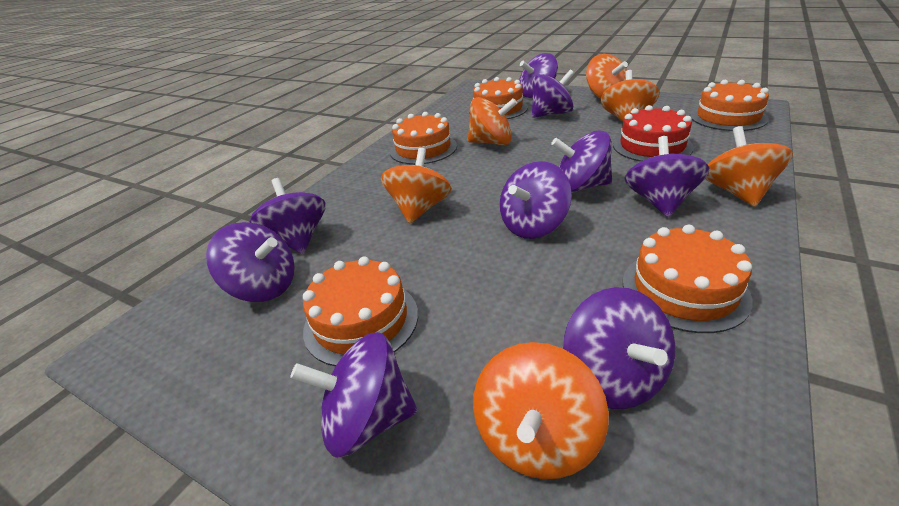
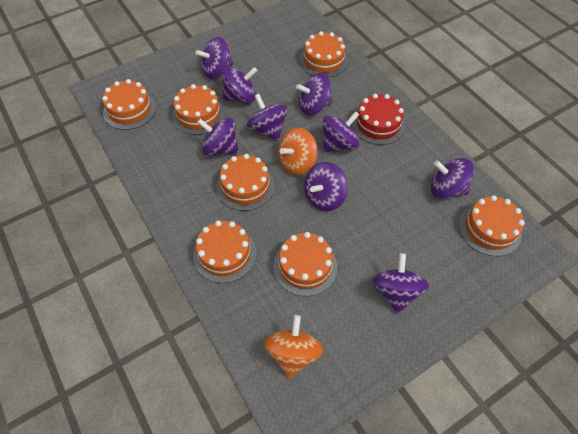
orange cake: 5 -> 7
orange spinning top: 6 -> 2

